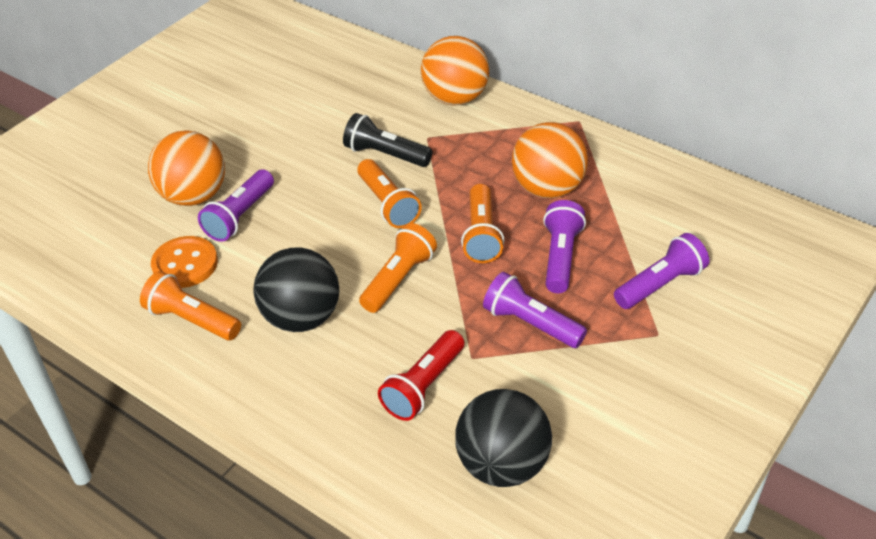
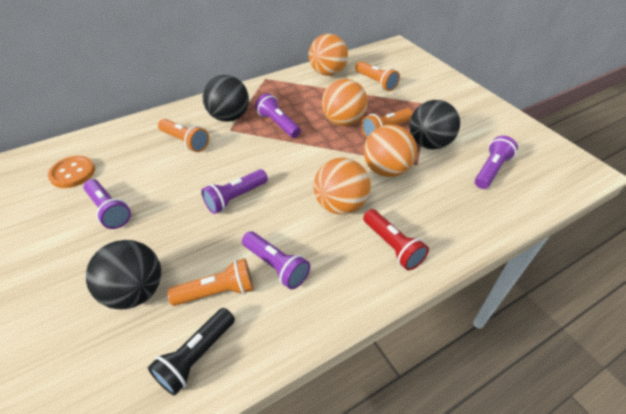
black ball: 2 -> 3
orange ball: 3 -> 4
purple flashlight: 4 -> 5

